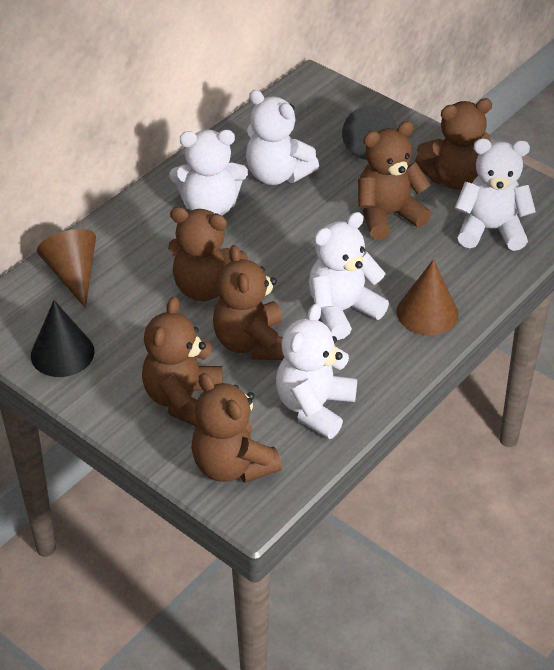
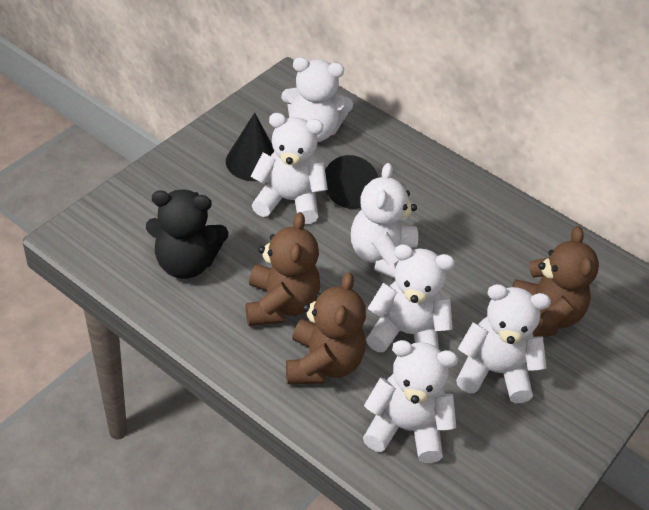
black teddy bear: 0 -> 1
brown cone: 2 -> 0
brown teddy bear: 6 -> 3
white teddy bear: 5 -> 6

